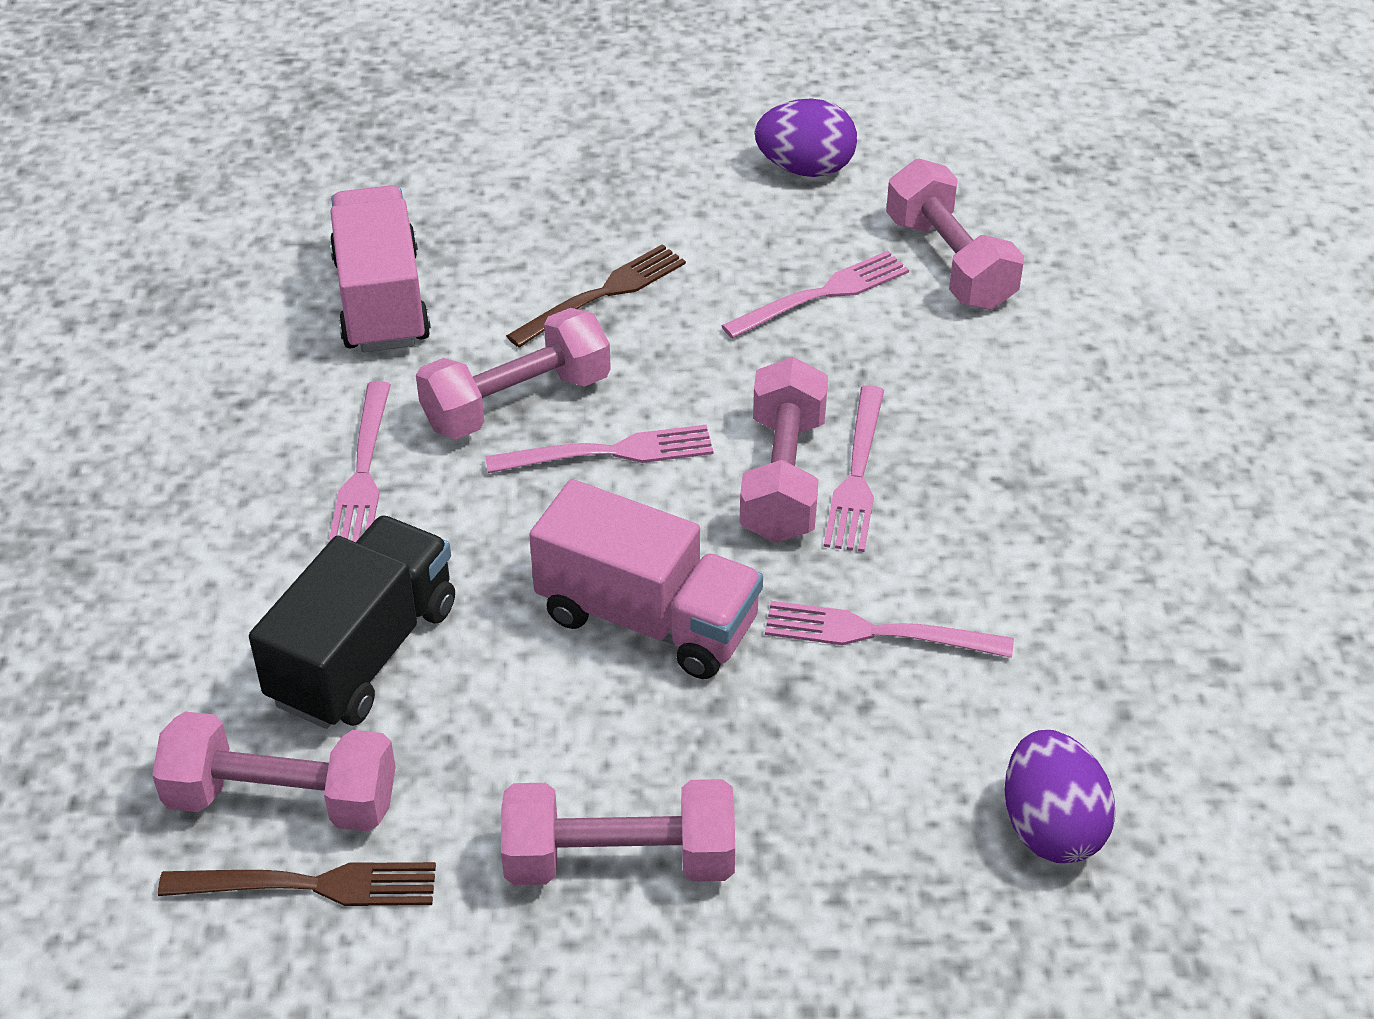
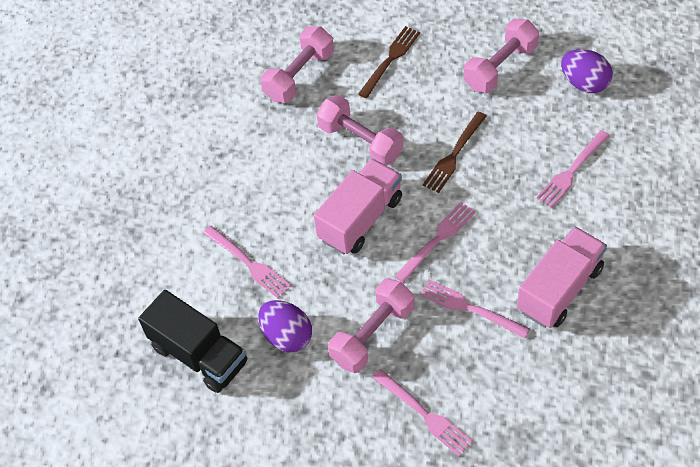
pink dumbbell: 5 -> 4

